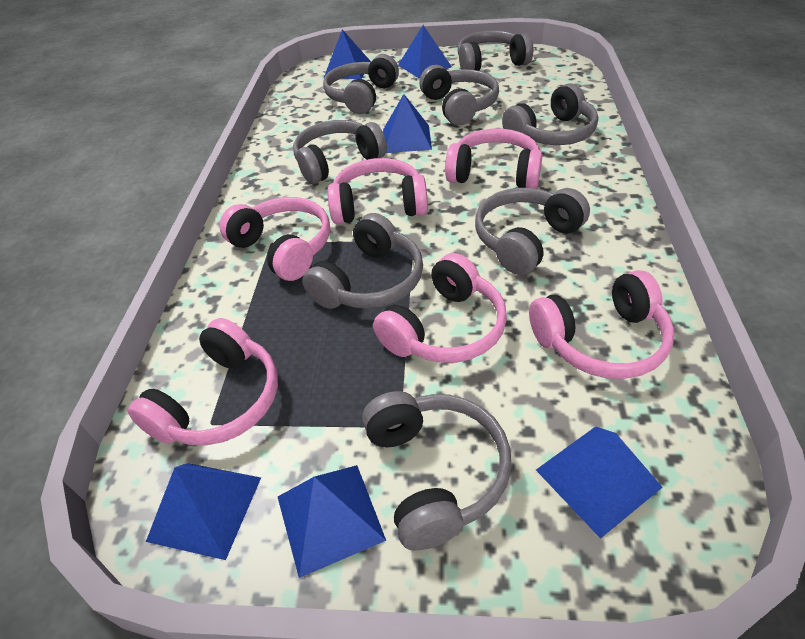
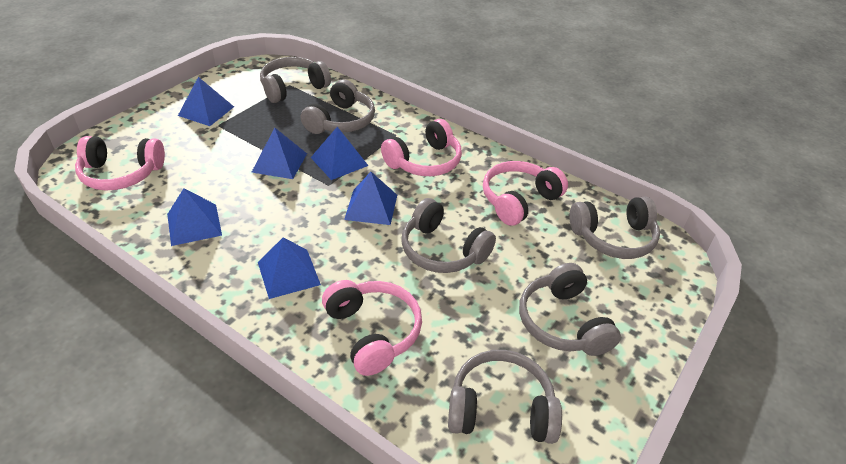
grey headphones: 8 -> 6
pink headphones: 6 -> 4

